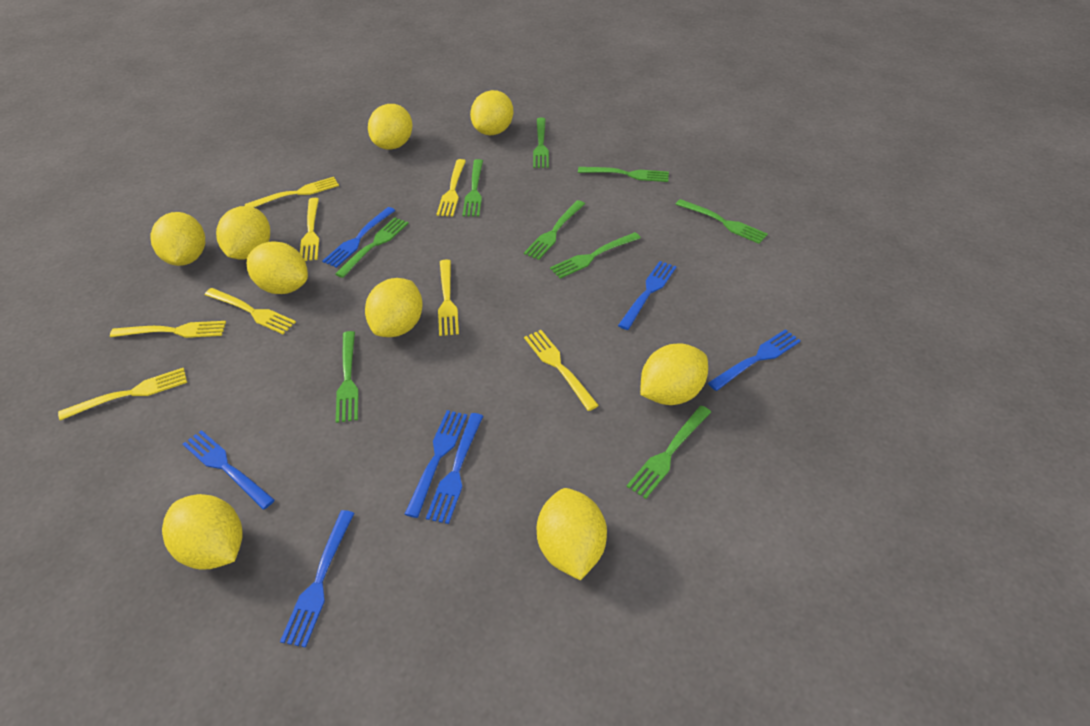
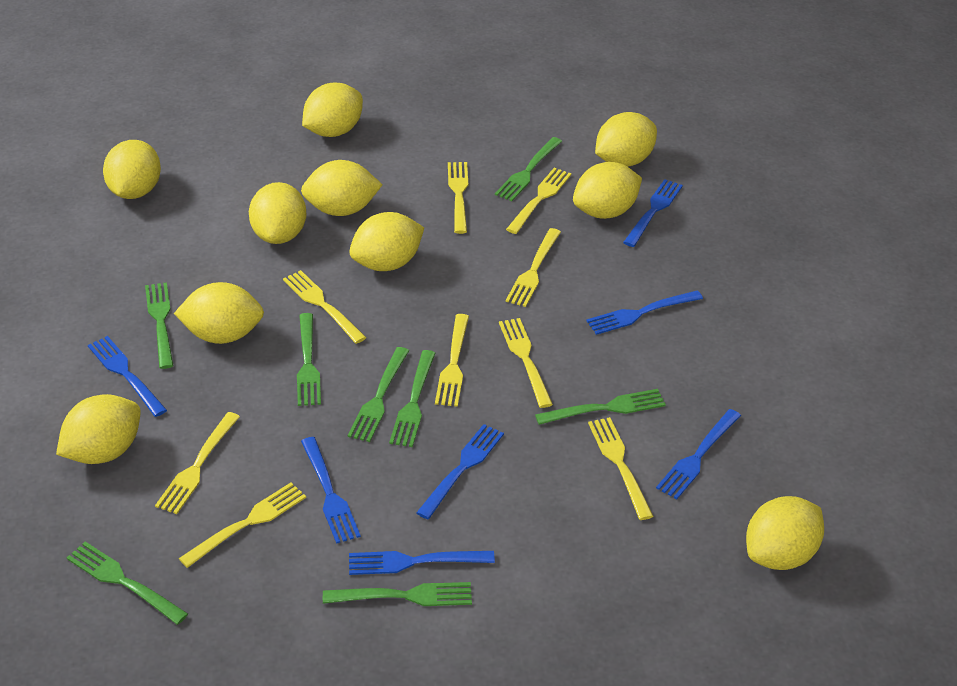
green fork: 9 -> 8
yellow fork: 8 -> 9
yellow lemon: 9 -> 10

